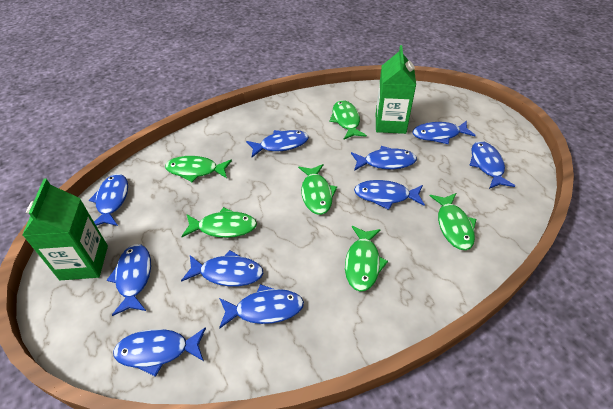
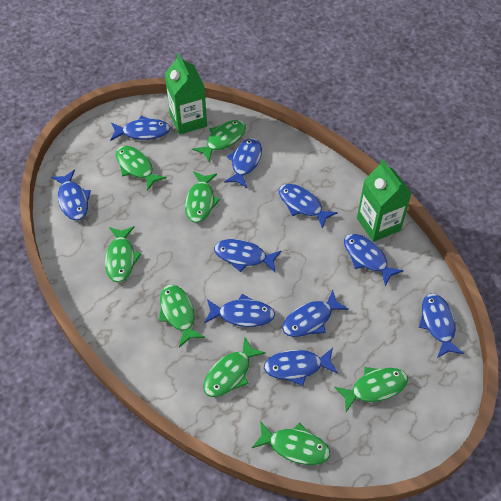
green fish: 6 -> 8

